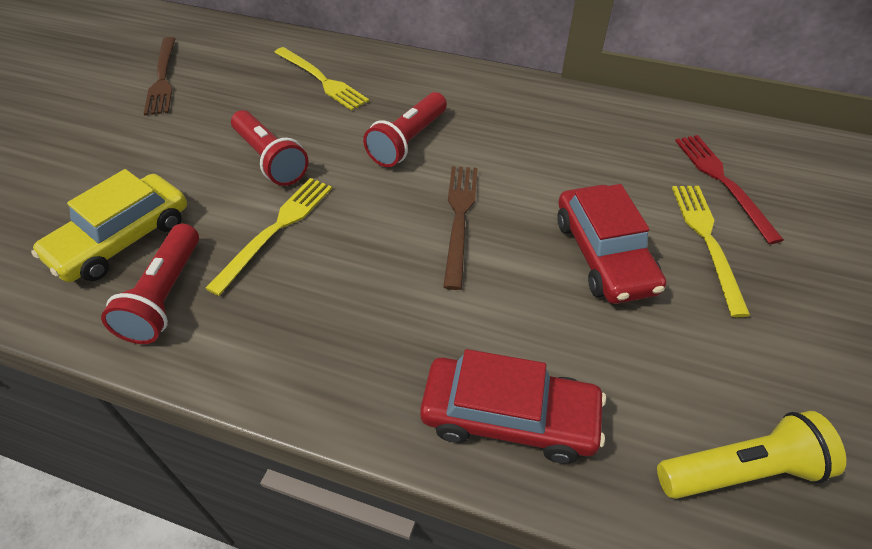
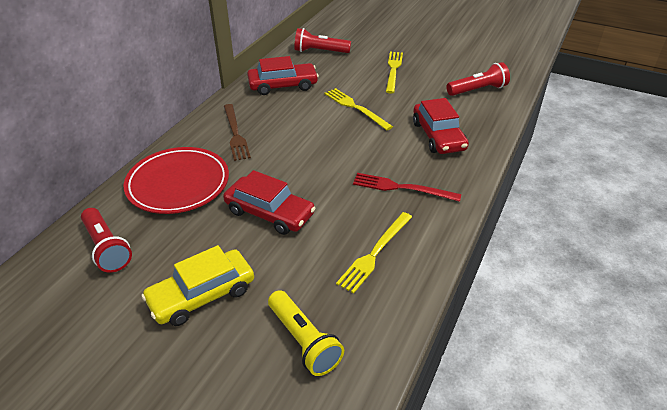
brown fork: 2 -> 1
red car: 2 -> 3
red plate: 0 -> 1

